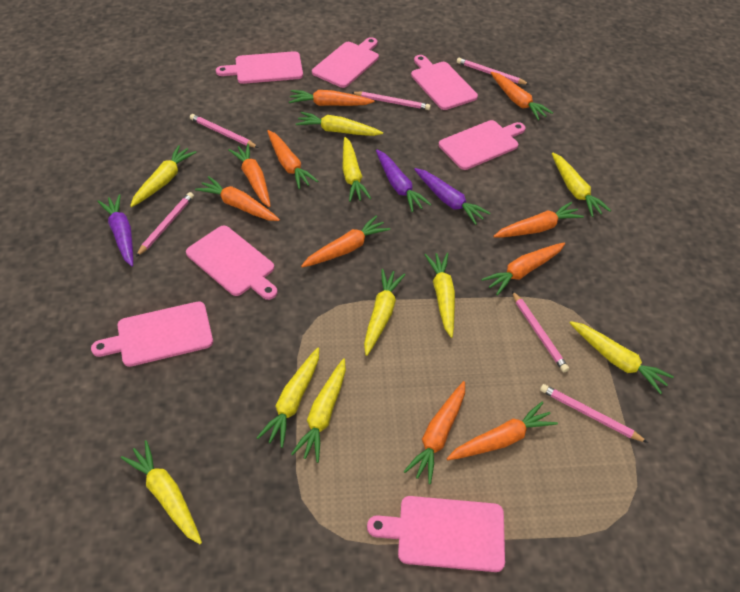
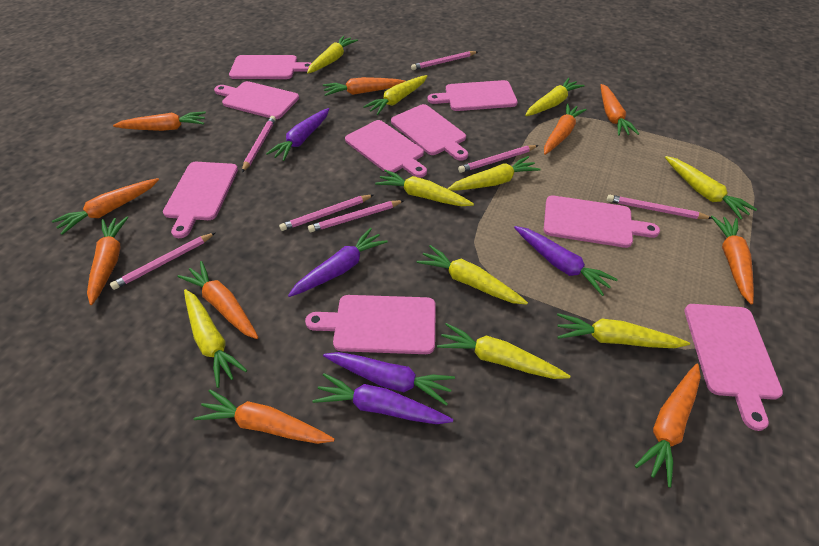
pink cutting board: 7 -> 9
pink pencil: 6 -> 7
purple carrot: 3 -> 5

